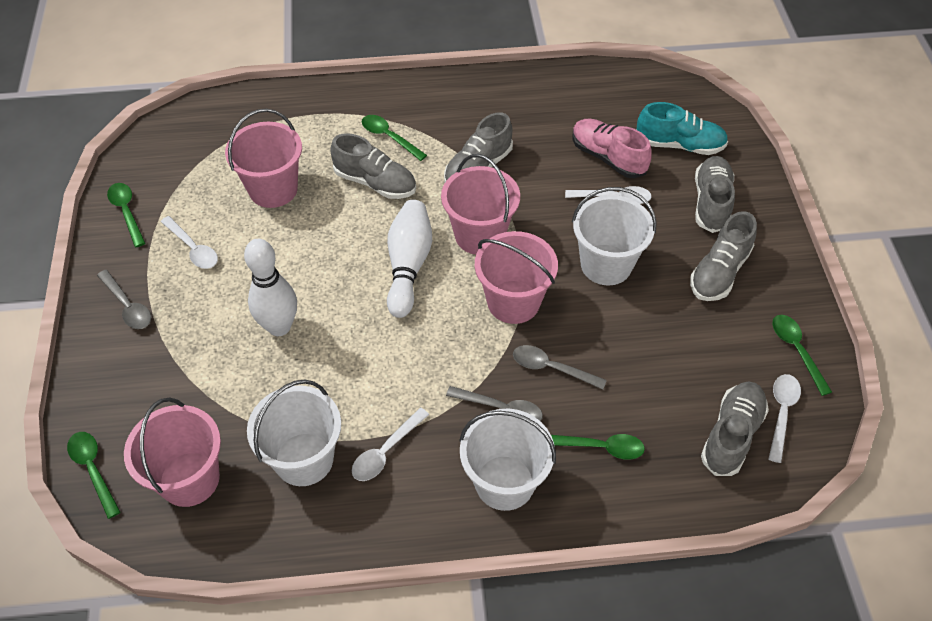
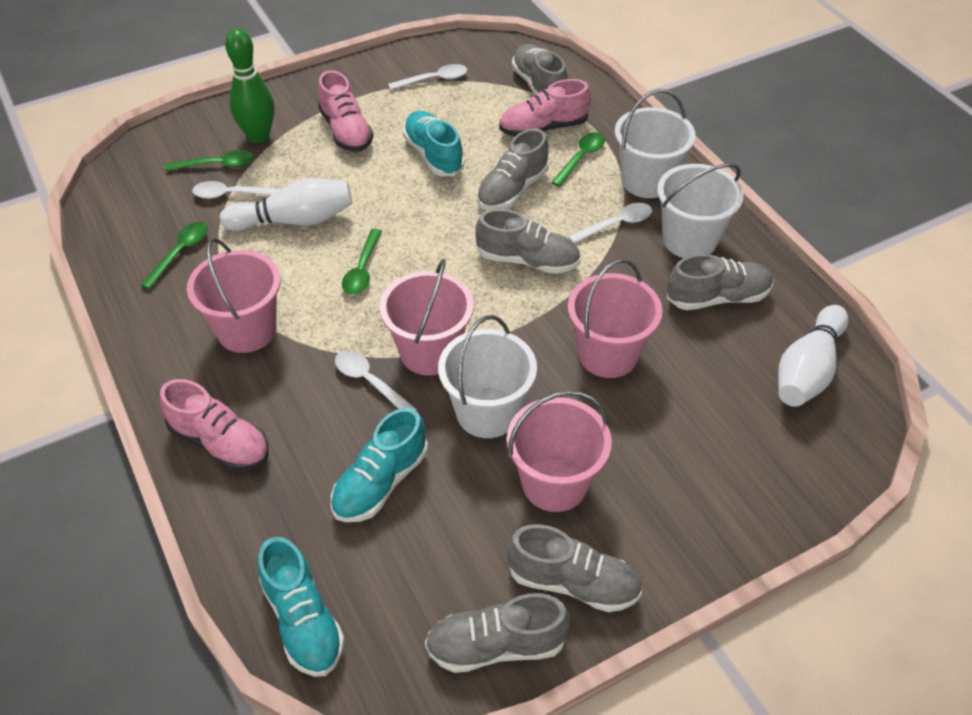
green bowling pin: 0 -> 1
green spoon: 5 -> 4
grey shoe: 5 -> 6
grey spoon: 3 -> 0
pink shoe: 1 -> 3
turquoise shoe: 1 -> 3

